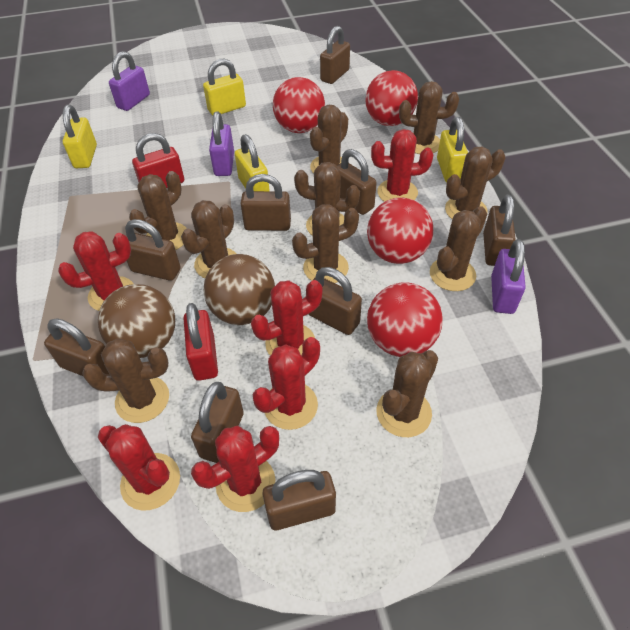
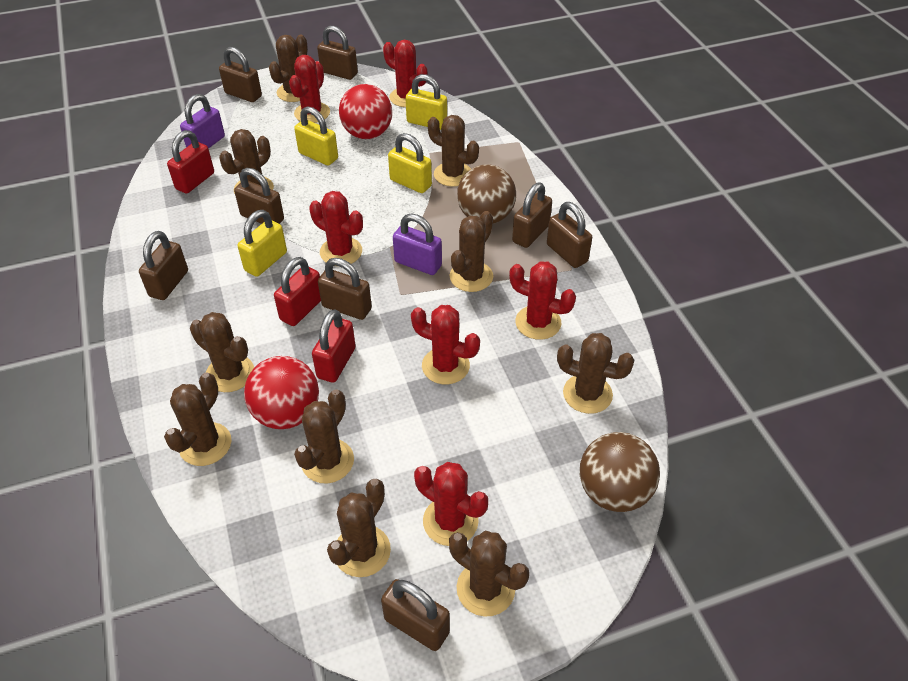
brown padlock: 9 -> 8
purple padlock: 3 -> 2
red ball: 4 -> 2
red padlock: 2 -> 3

